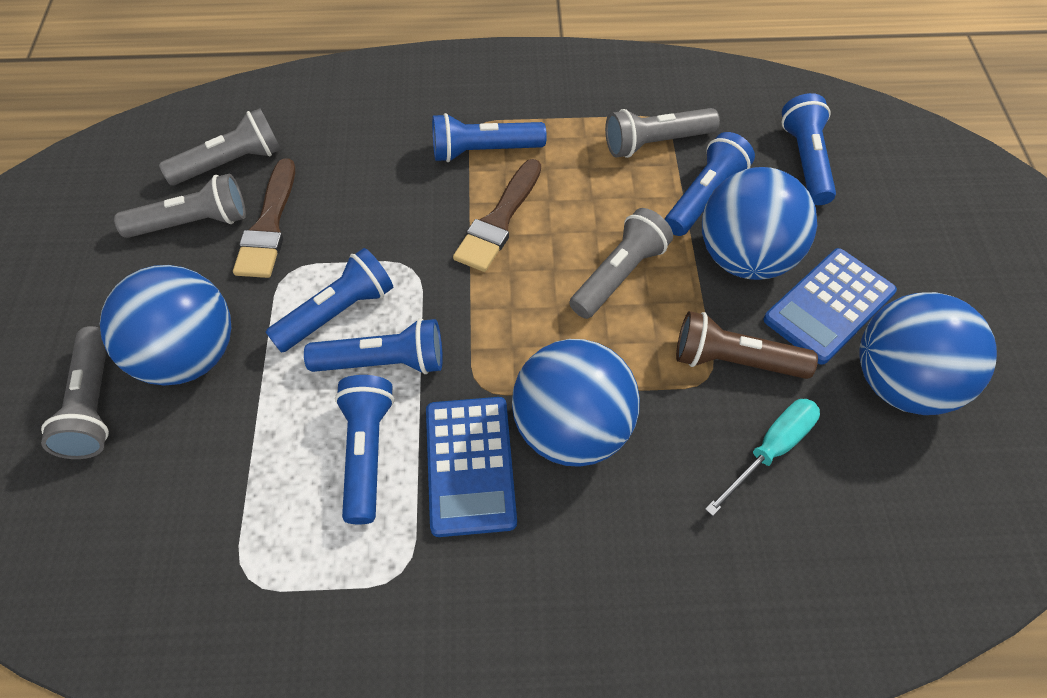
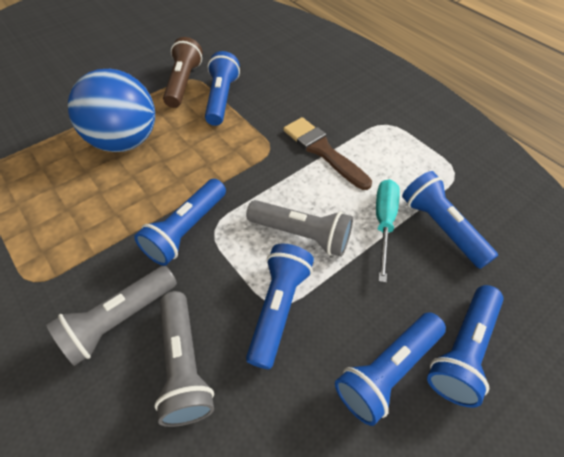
blue ball: 4 -> 1
blue calculator: 2 -> 0
brown brush: 2 -> 1
grey flashlight: 5 -> 3

